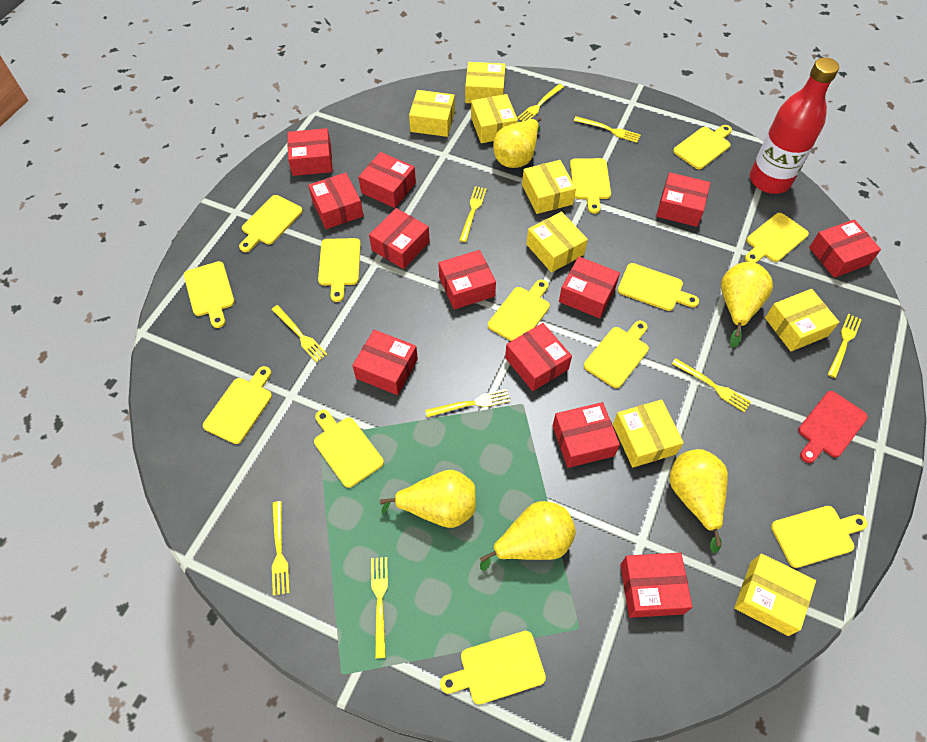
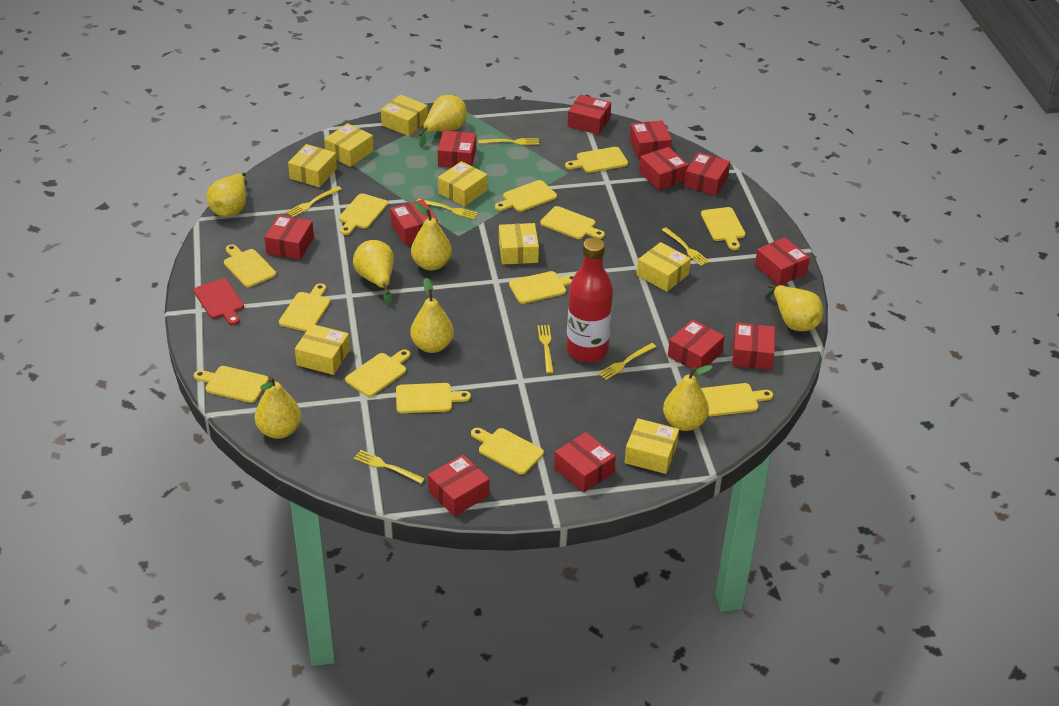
yellow fork: 9 -> 7
yellow pear: 5 -> 8

